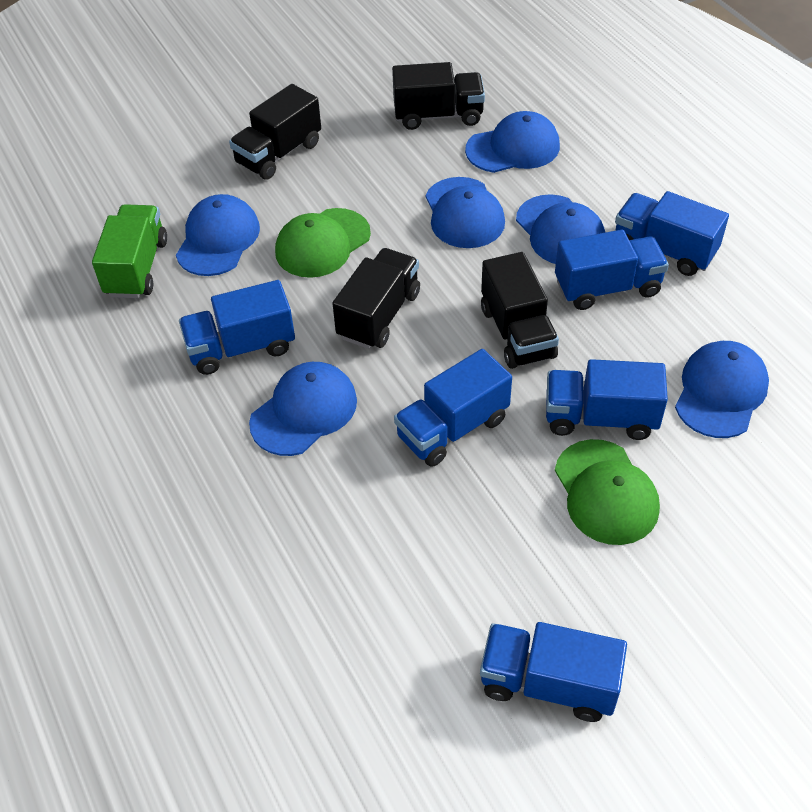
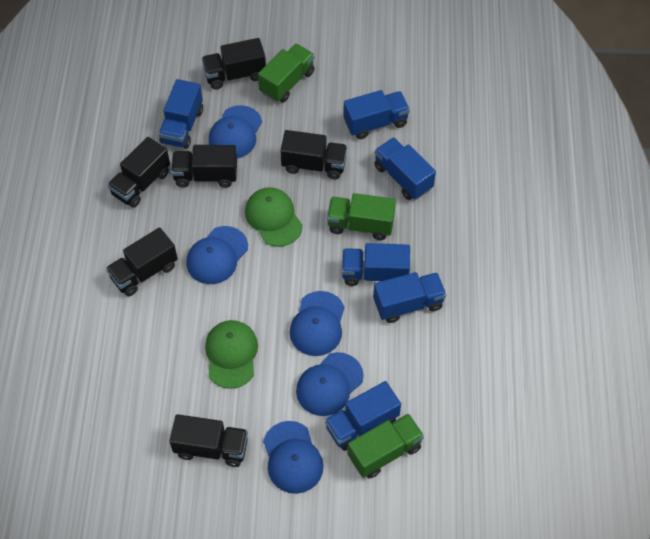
black truck: 4 -> 6
blue cap: 6 -> 5
green truck: 1 -> 3

